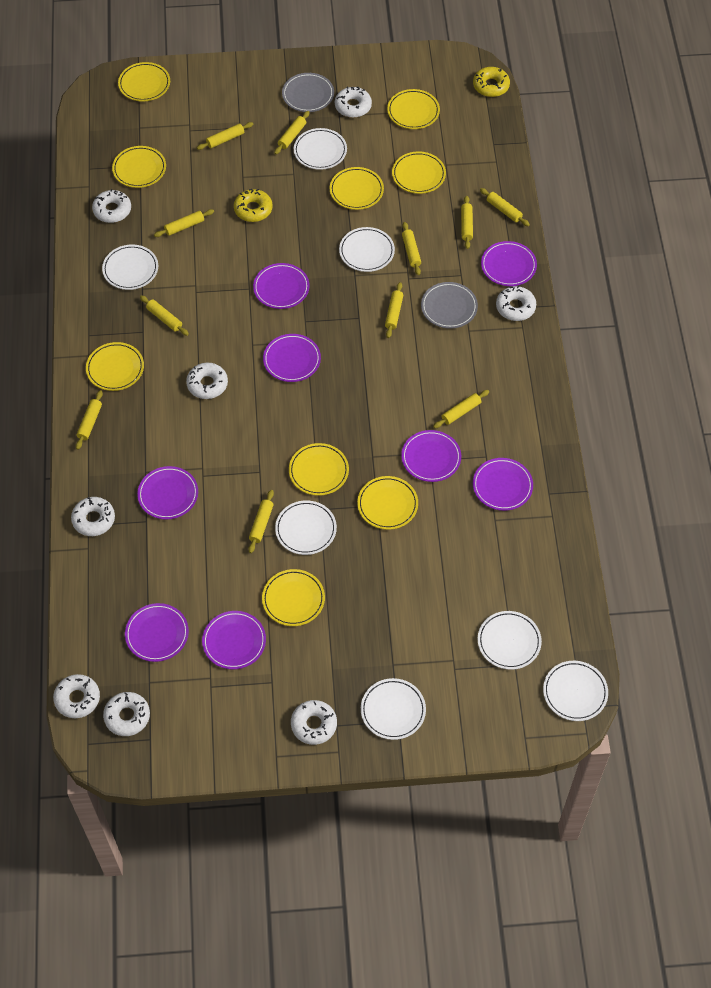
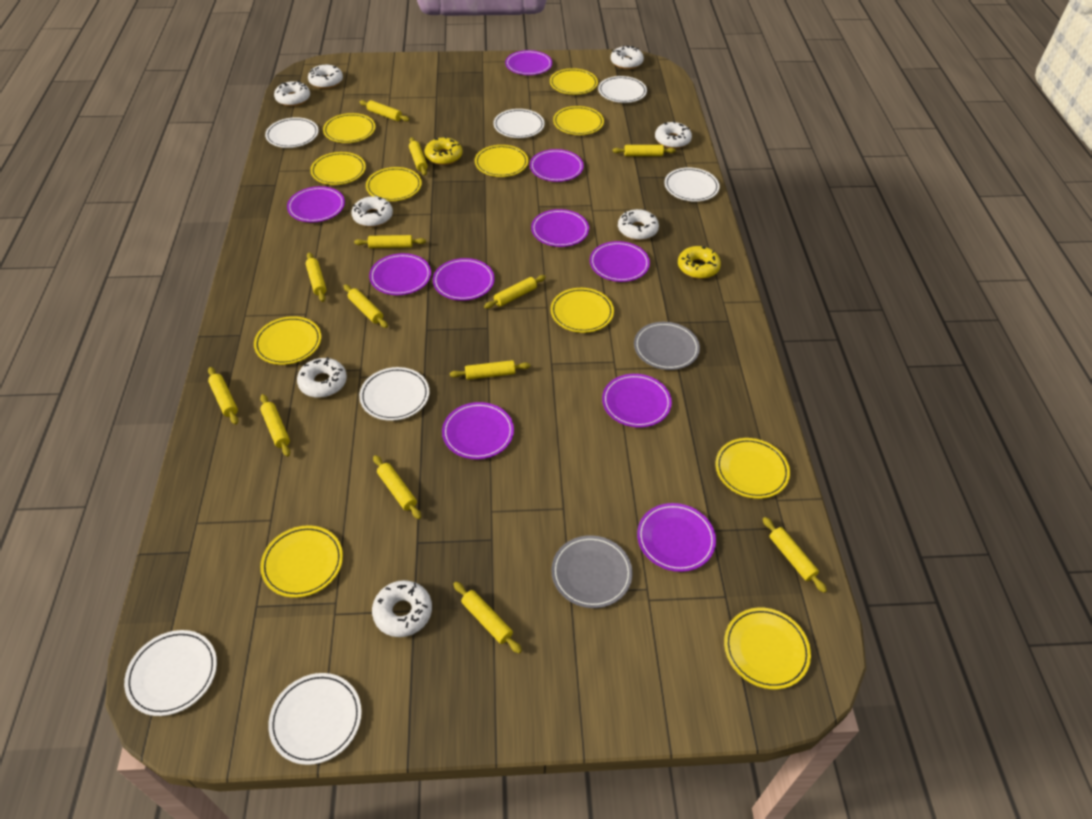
purple plate: 8 -> 10
yellow plate: 9 -> 11
yellow rolling pin: 11 -> 13

